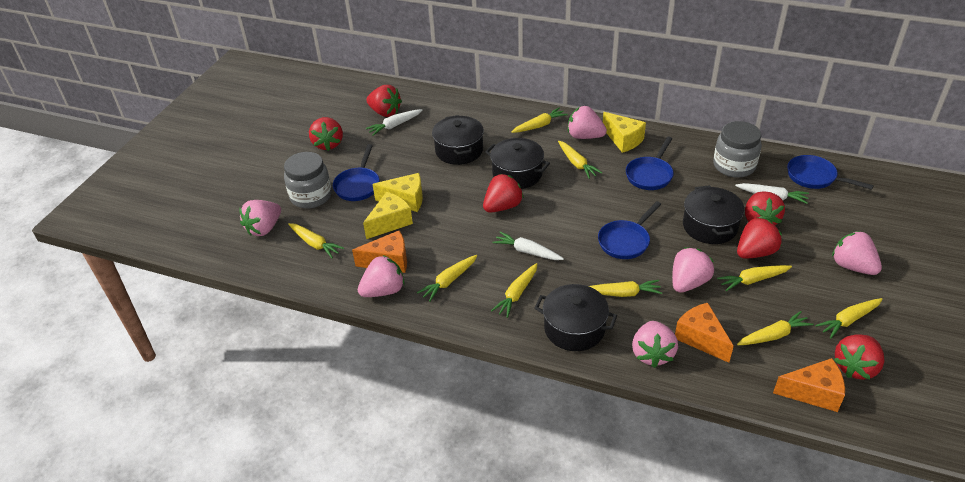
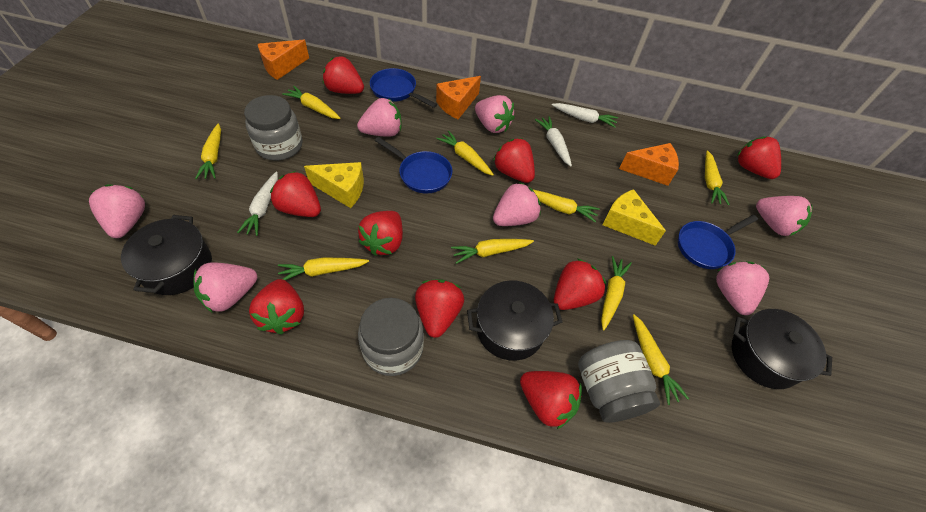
black pot: 4 -> 3
blue pan: 4 -> 3
grey jar: 2 -> 3
pink strawberry: 6 -> 7
red strawberry: 6 -> 9
yellow cheese: 3 -> 2

